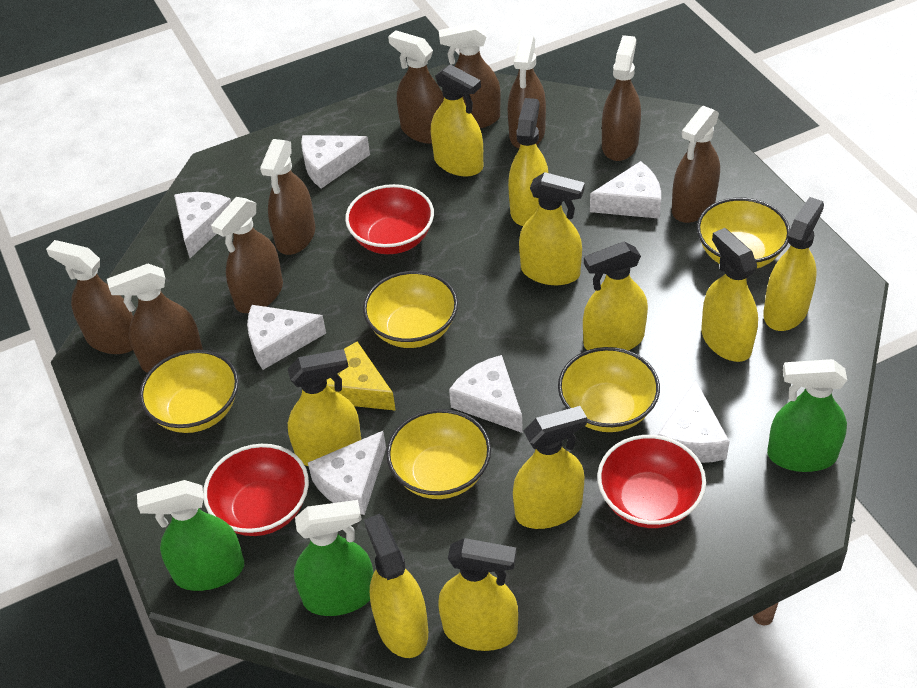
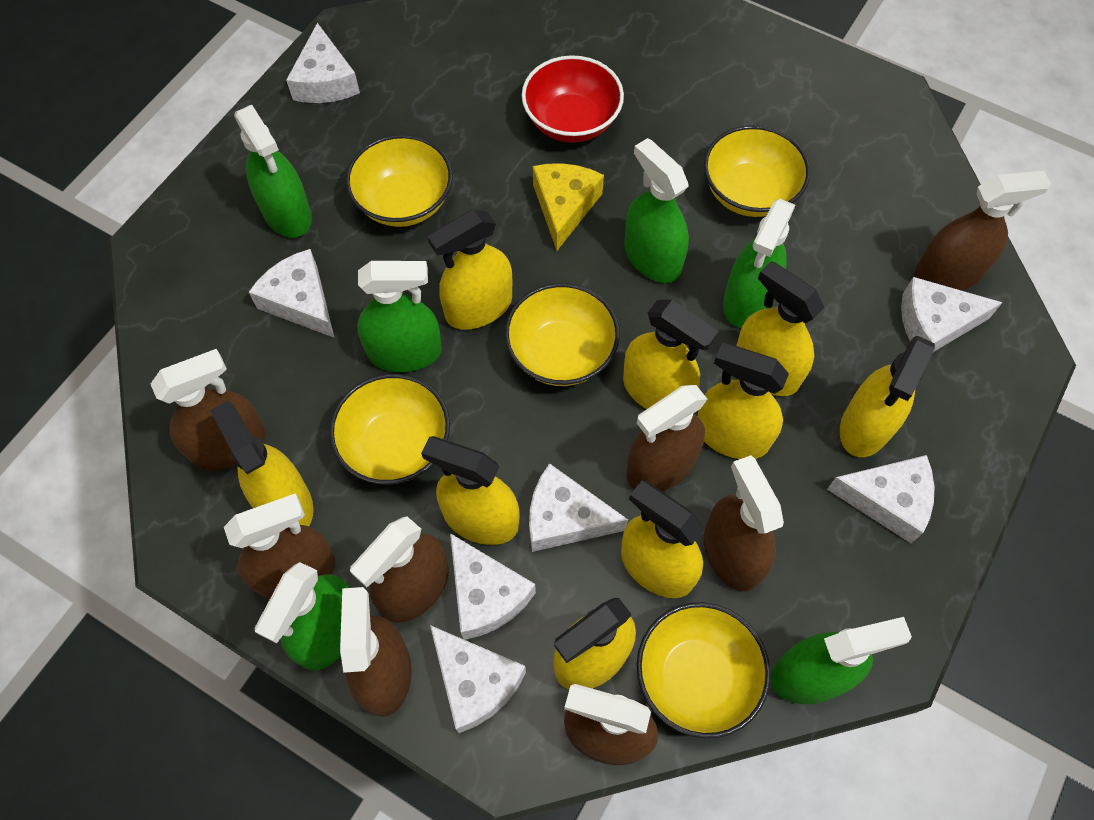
brown spray bottle: 9 -> 8
green spray bottle: 3 -> 6
red bowl: 3 -> 1
yellow spray bottle: 10 -> 9

